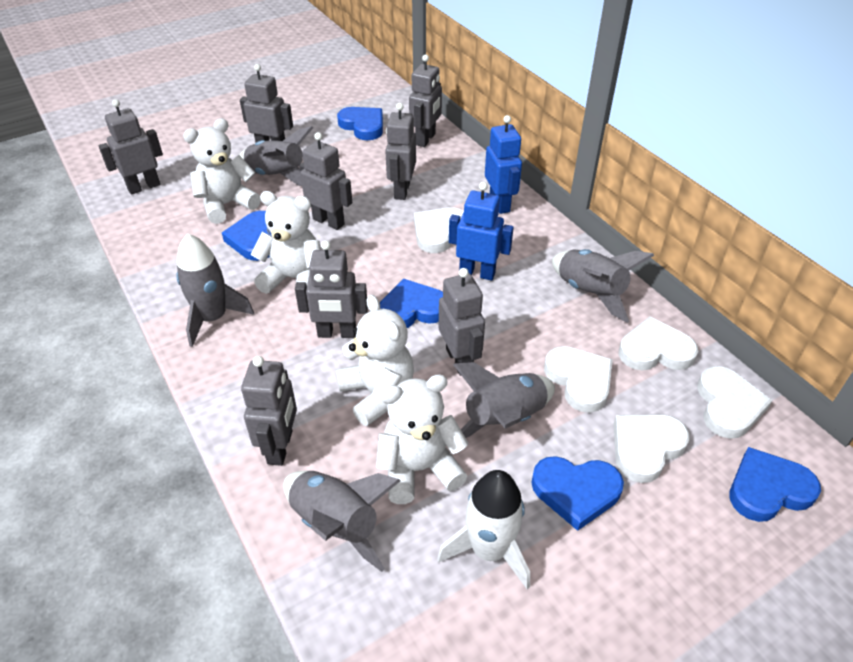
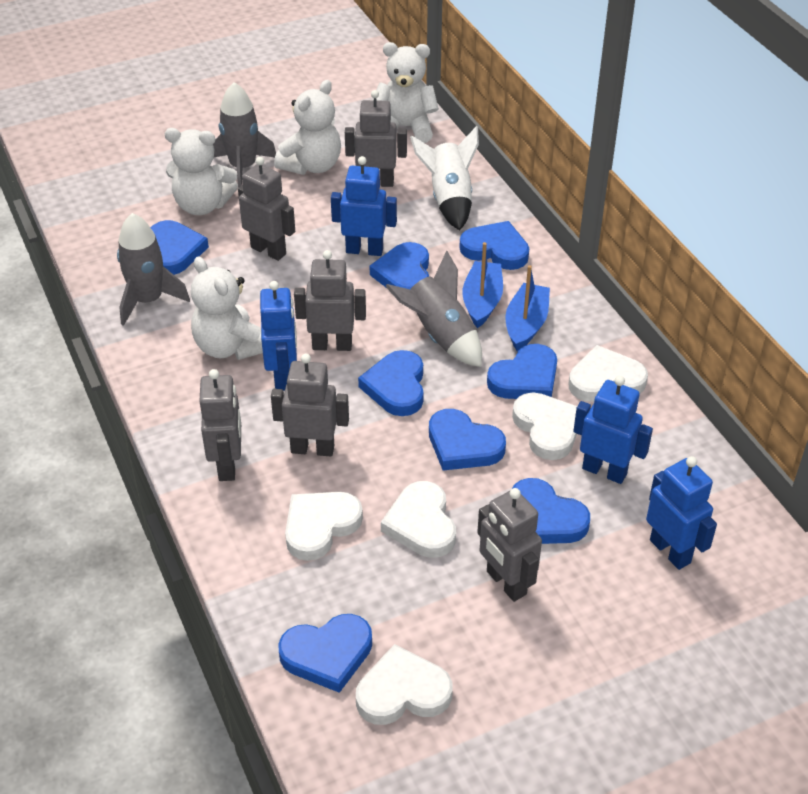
blue boat: 0 -> 2
blue heart: 5 -> 8
blue robot: 2 -> 4
grey robot: 8 -> 6
grey rocket: 5 -> 3

